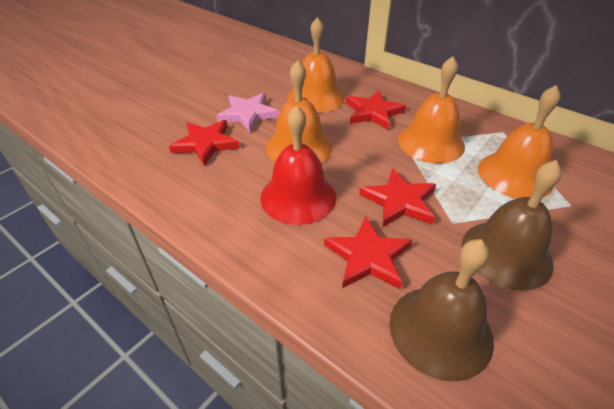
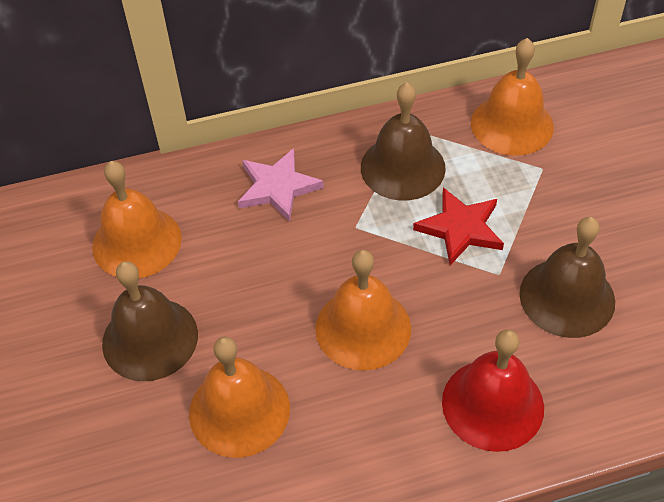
brown bell: 2 -> 3
red star: 4 -> 1

